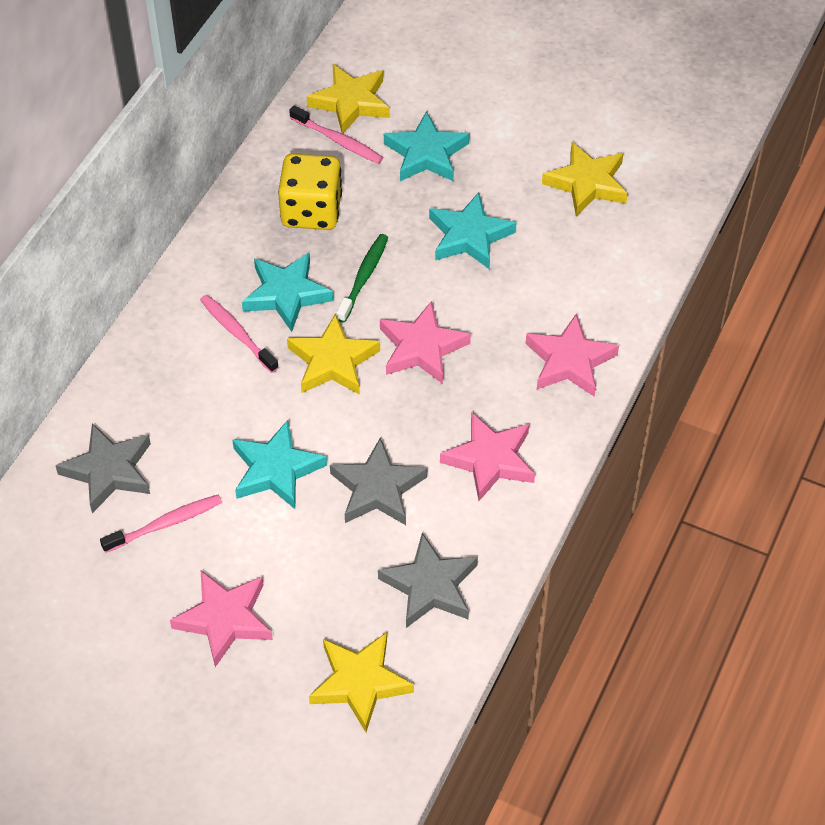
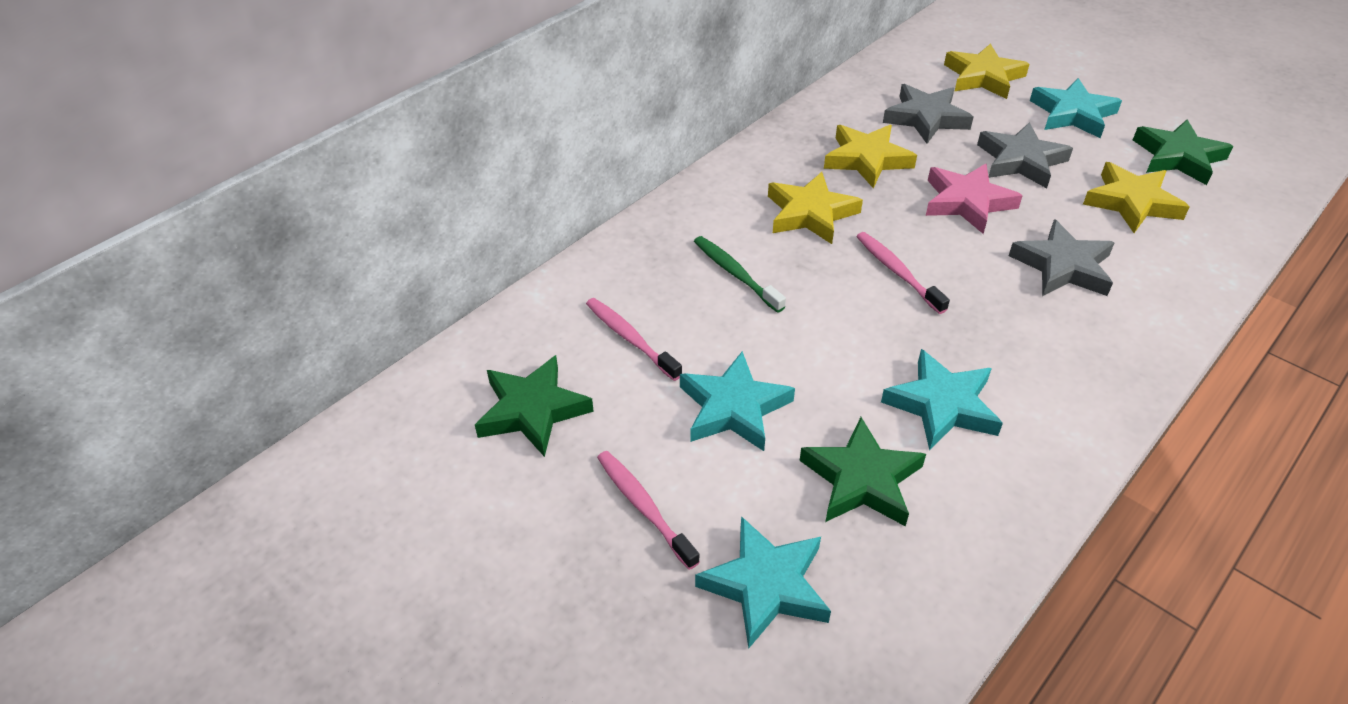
green star: 0 -> 3
pink star: 4 -> 1
yellow dice: 1 -> 0

